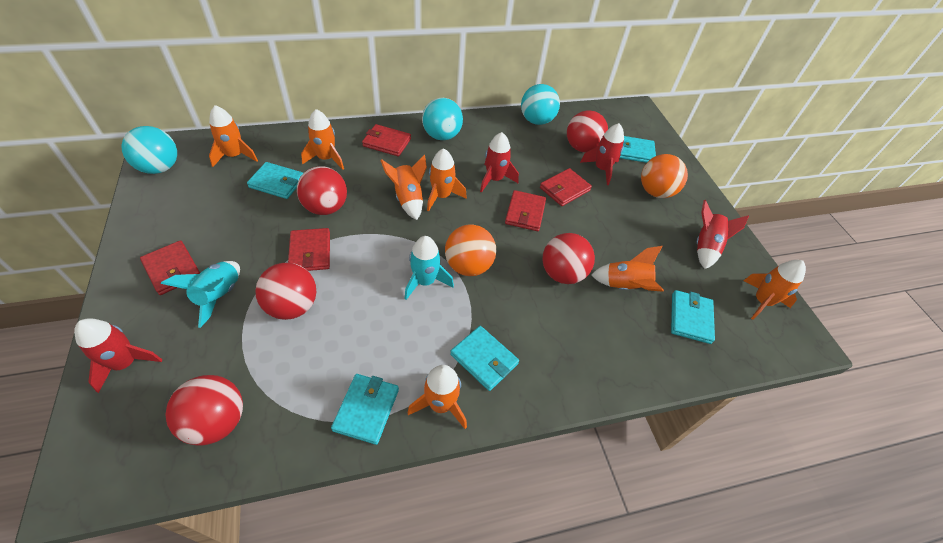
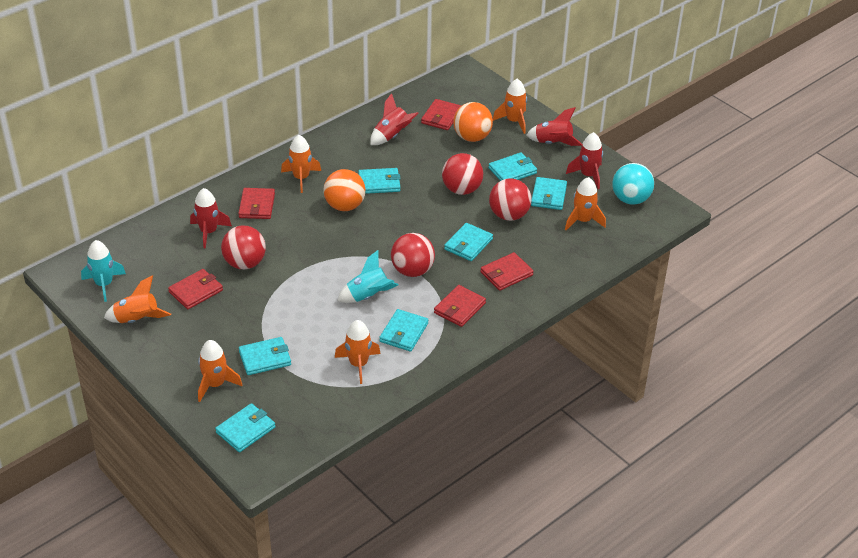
orange rocket: 7 -> 6
red ball: 5 -> 4
turquoise ball: 3 -> 1
turquoise wallet: 5 -> 7

